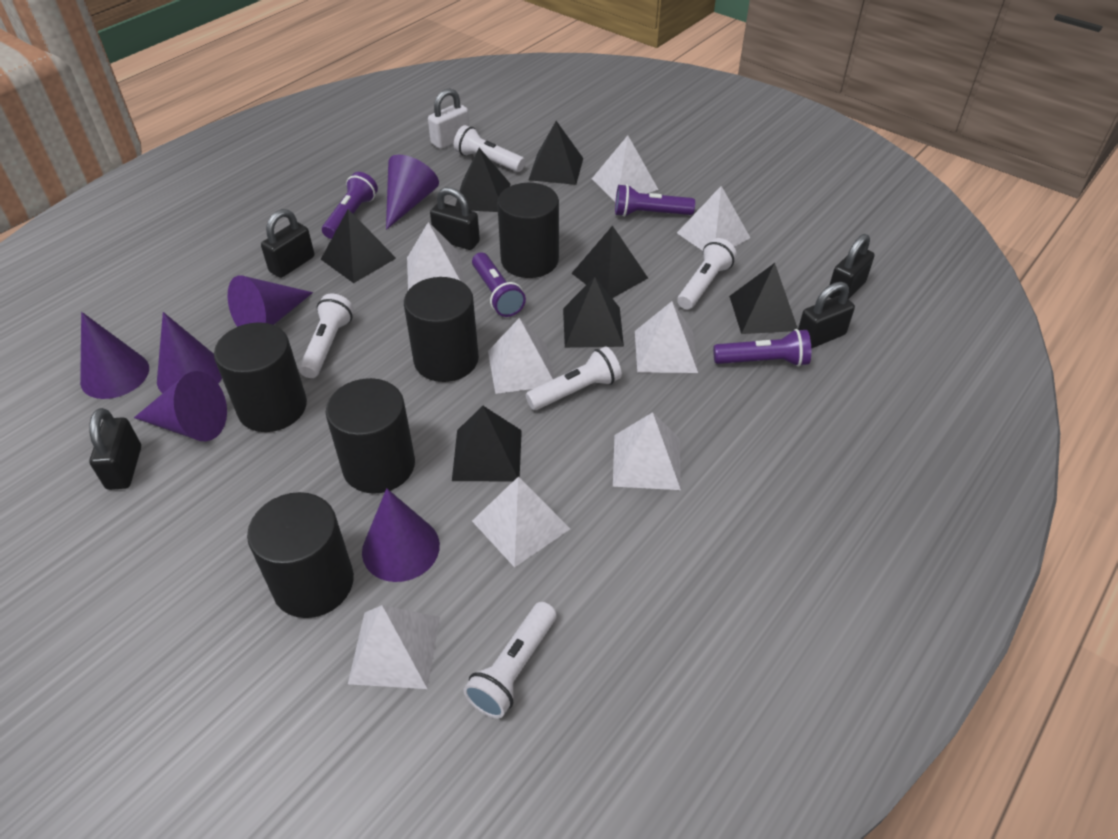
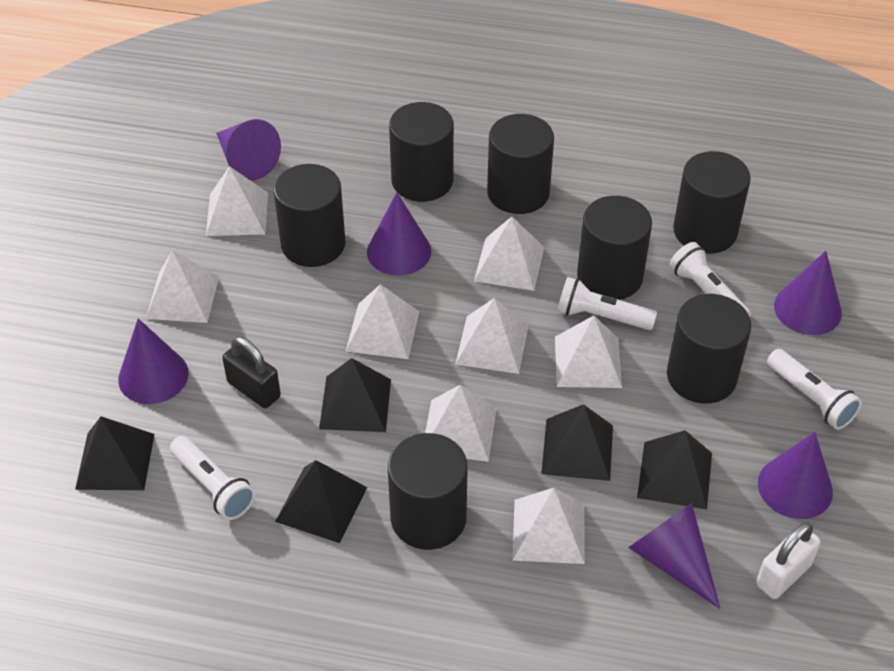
black cylinder: 5 -> 7
black padlock: 5 -> 1
black pyramid: 7 -> 5
purple flashlight: 4 -> 0
white flashlight: 5 -> 4

